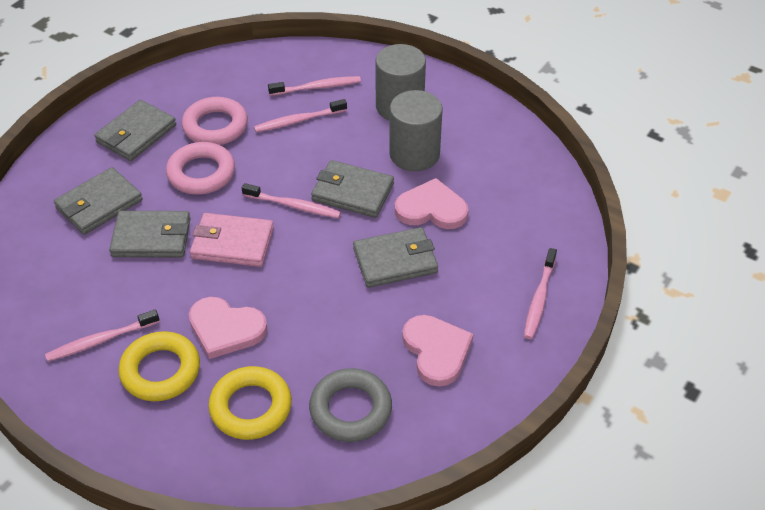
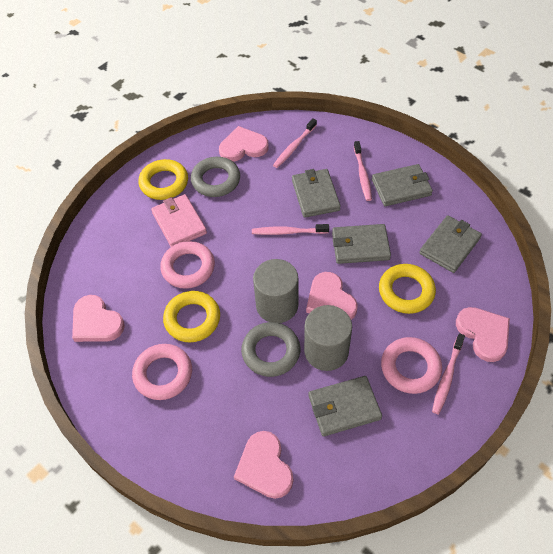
grey ring: 1 -> 2
pink heart: 3 -> 5
pink ring: 2 -> 3
pink toothbrush: 5 -> 4
yellow ring: 2 -> 3

